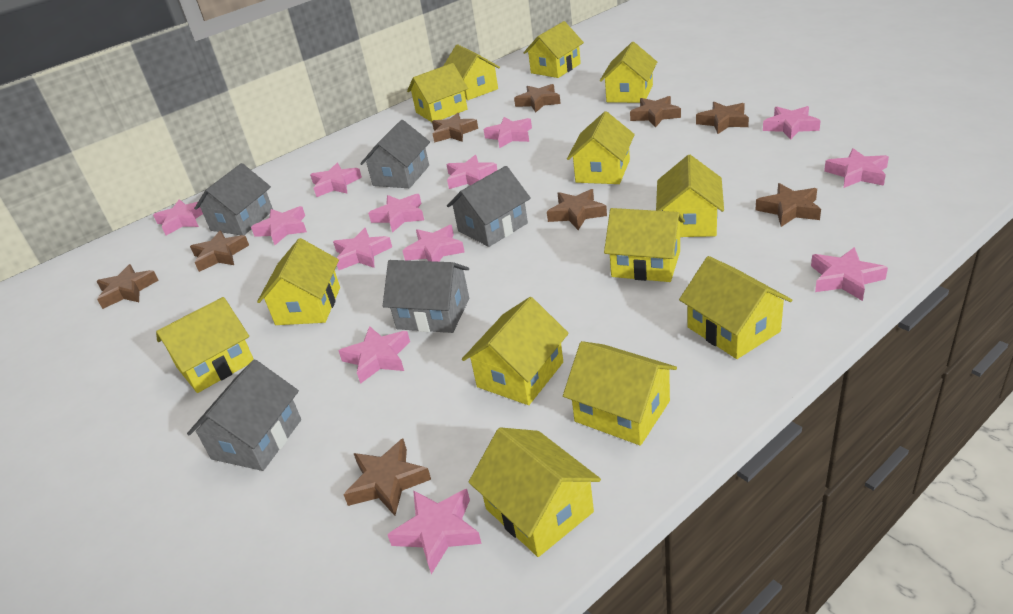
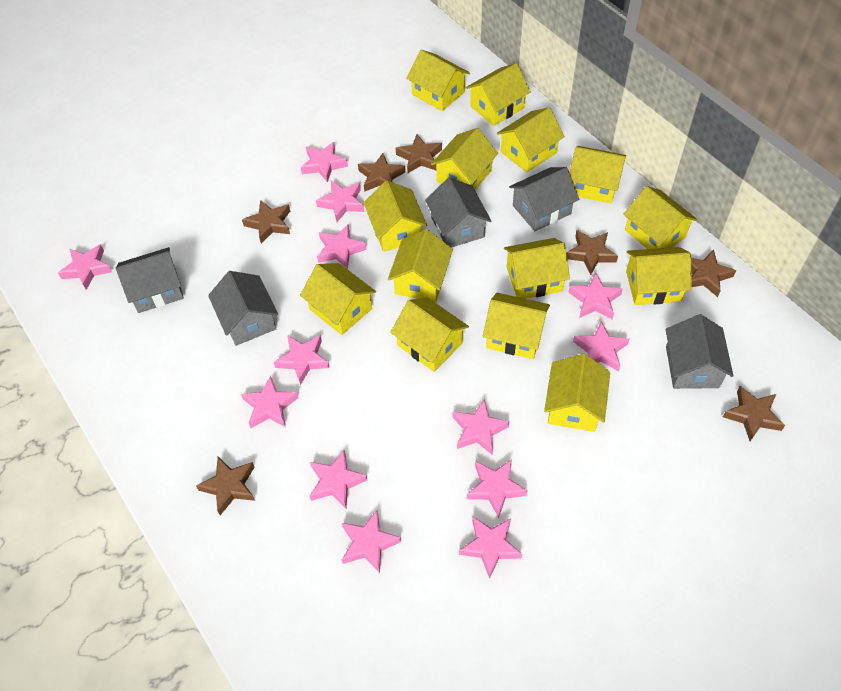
brown star: 9 -> 7
yellow house: 13 -> 14

